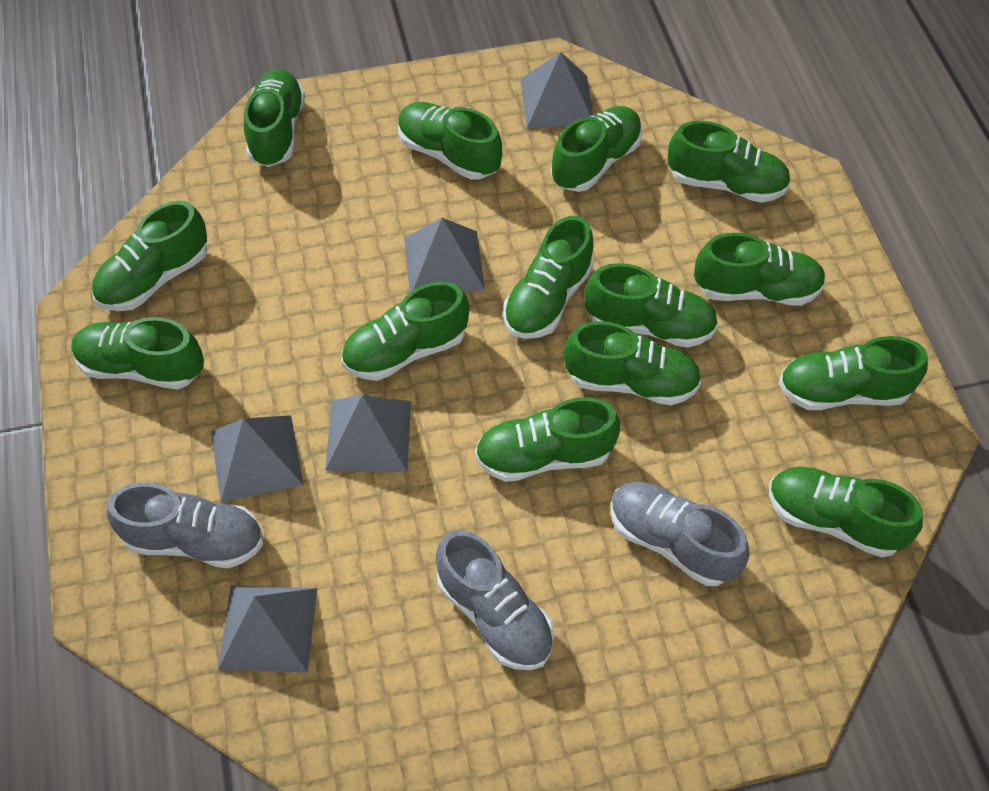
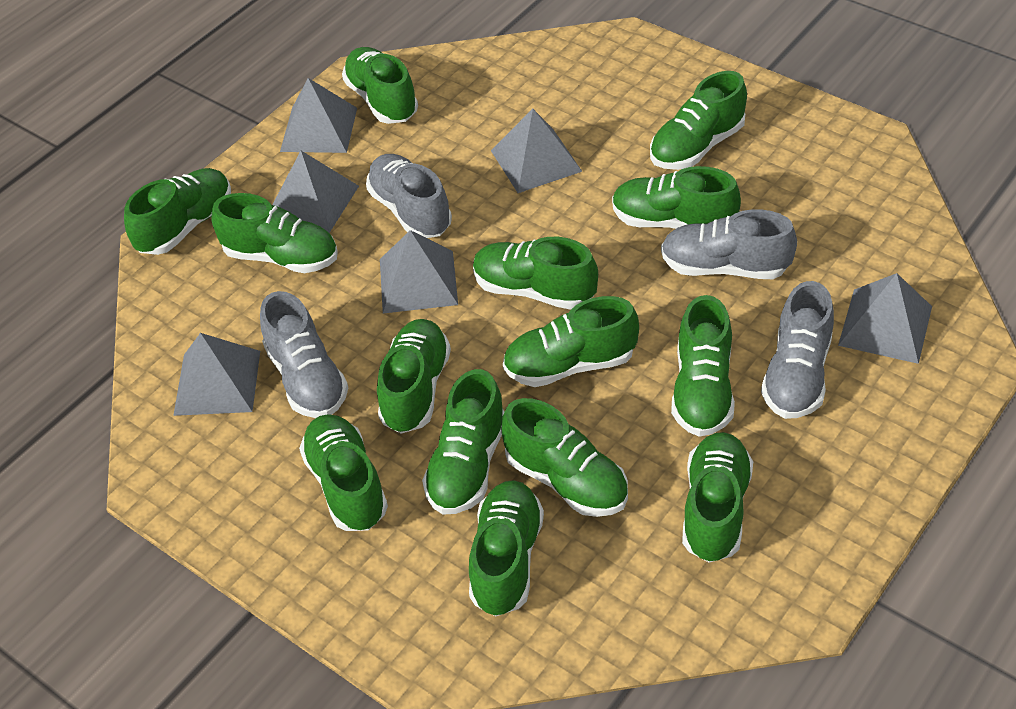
grey pyramid: 5 -> 6
grey shoe: 3 -> 4

